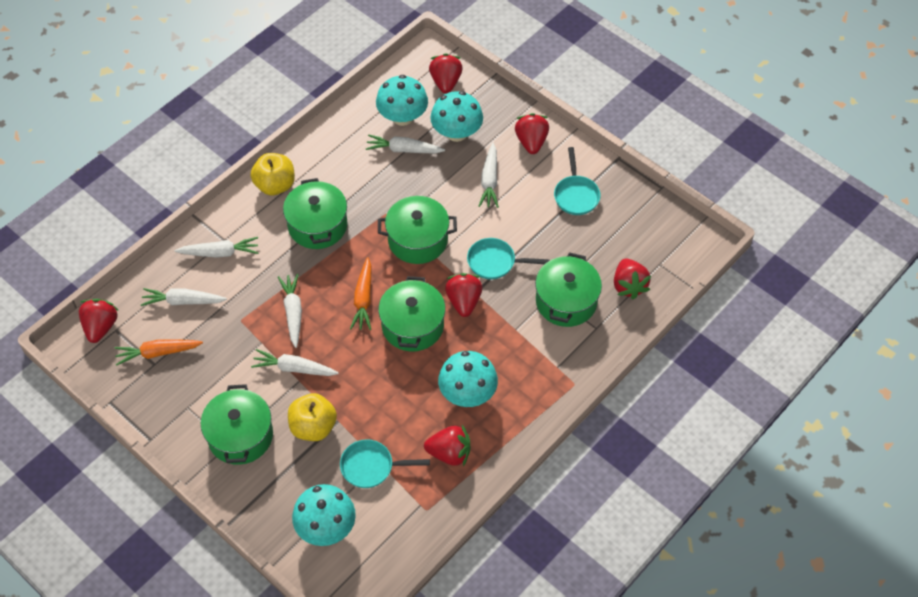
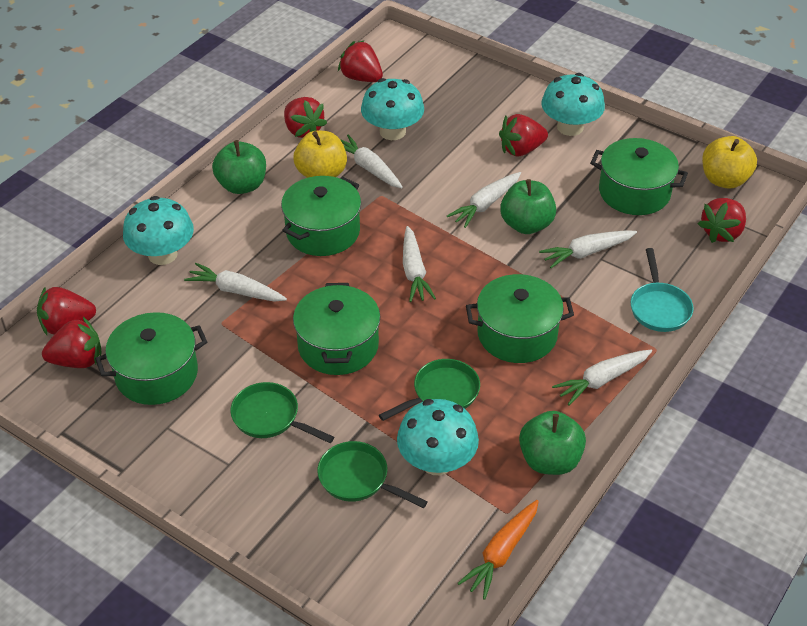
green apple: 0 -> 3
green pan: 0 -> 3
orange carrot: 2 -> 1
turquoise pan: 3 -> 1

